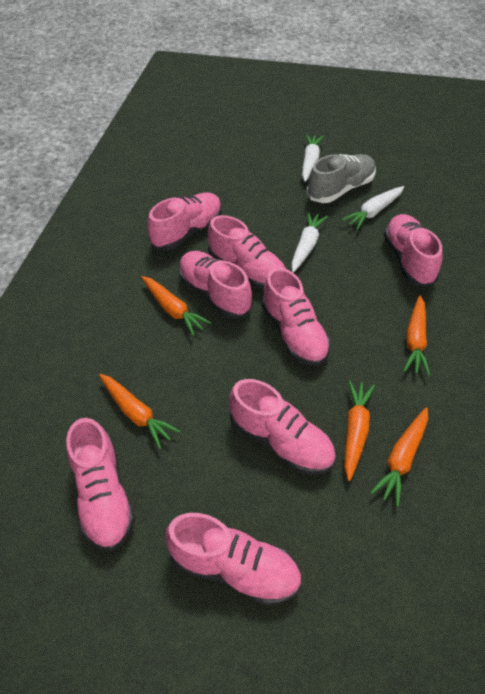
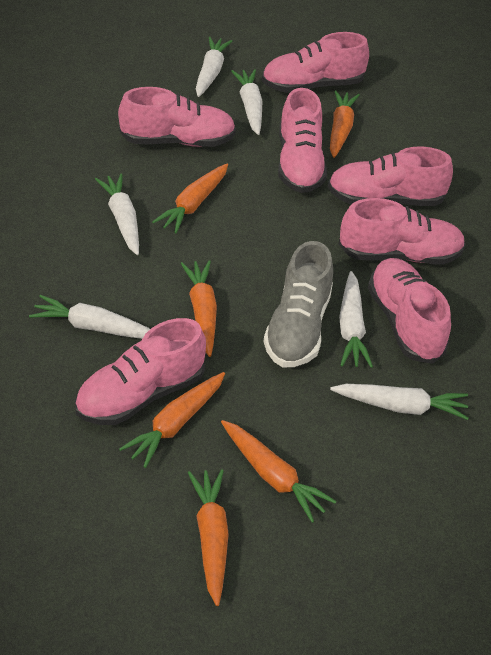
orange carrot: 5 -> 6
pink shoe: 8 -> 7
white carrot: 3 -> 6

